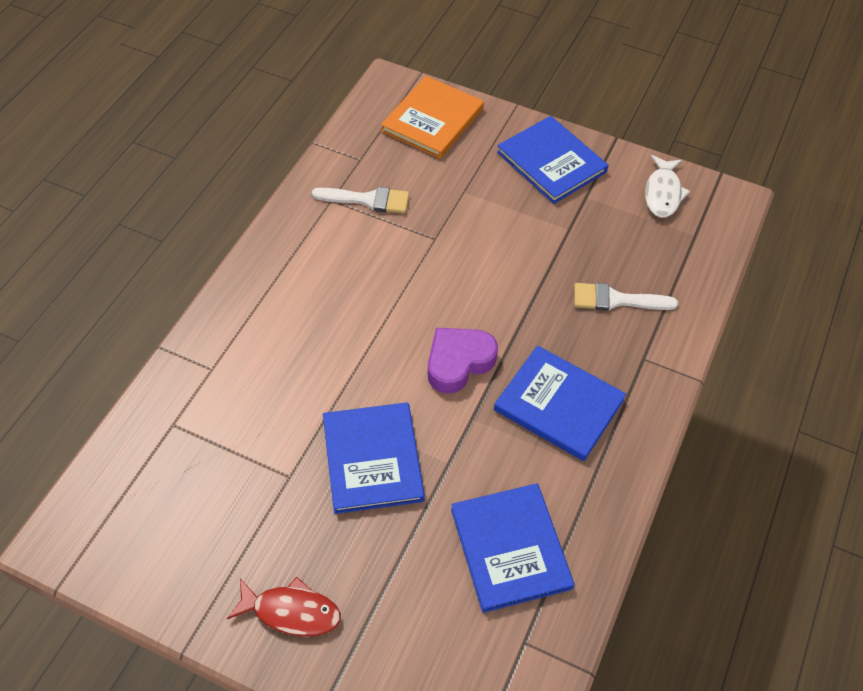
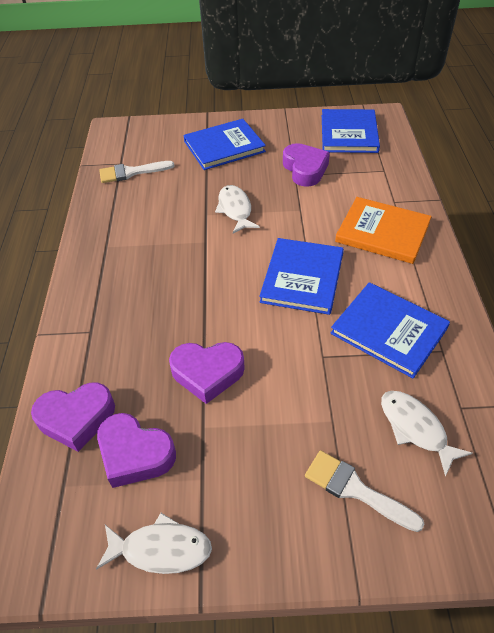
purple heart: 1 -> 4
red fish: 1 -> 0
white fish: 1 -> 3

